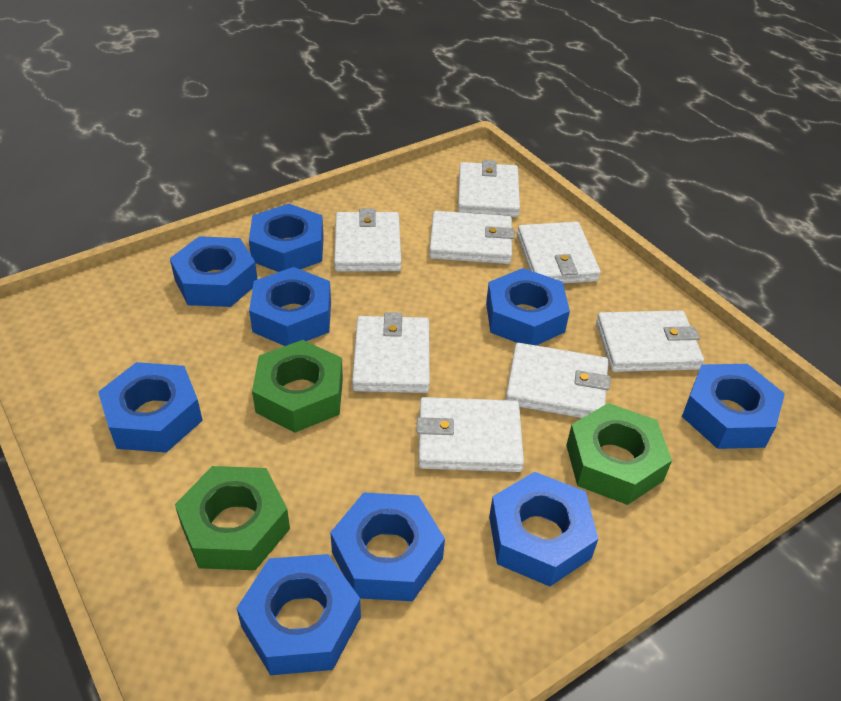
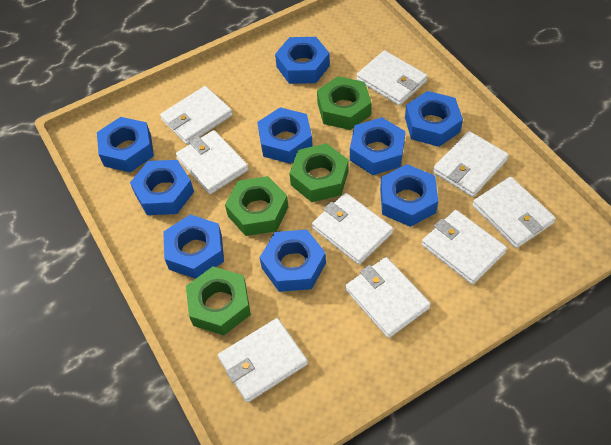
green nut: 3 -> 4
white wallet: 8 -> 9

